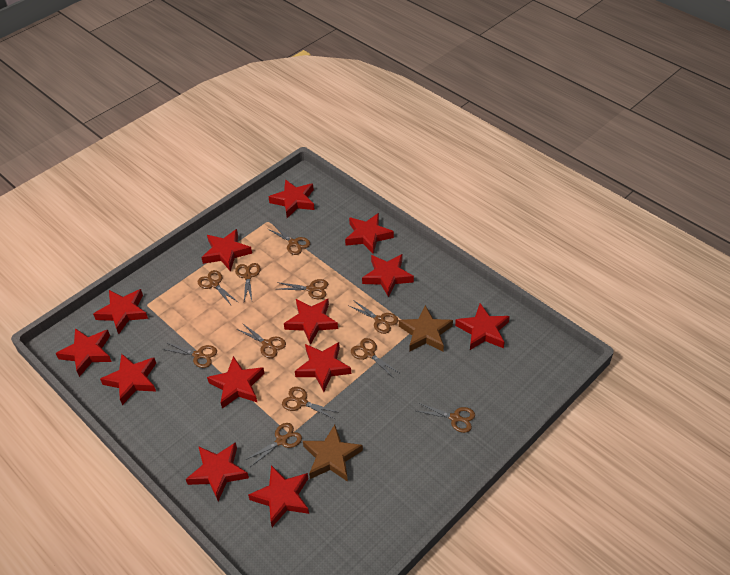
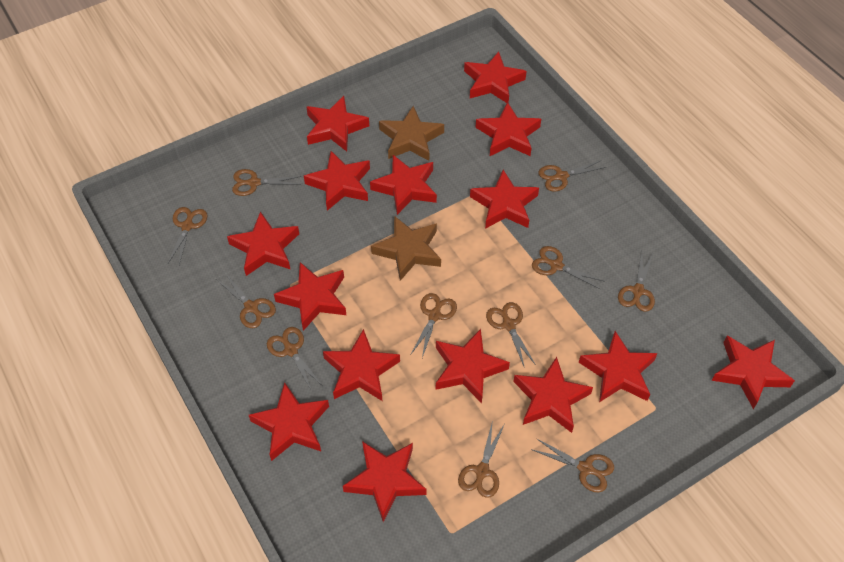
red star: 13 -> 15

